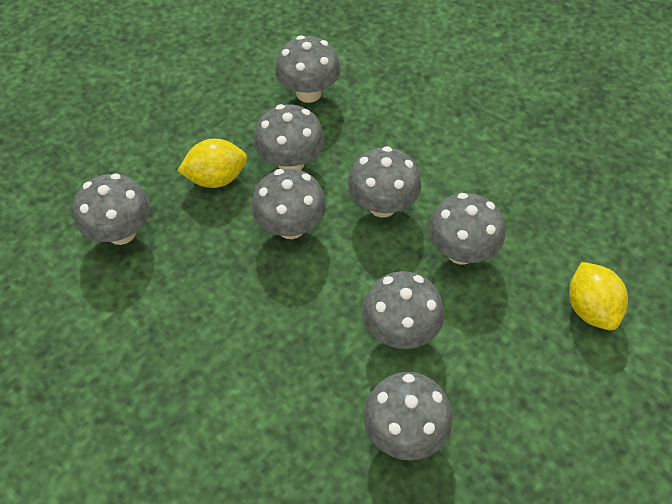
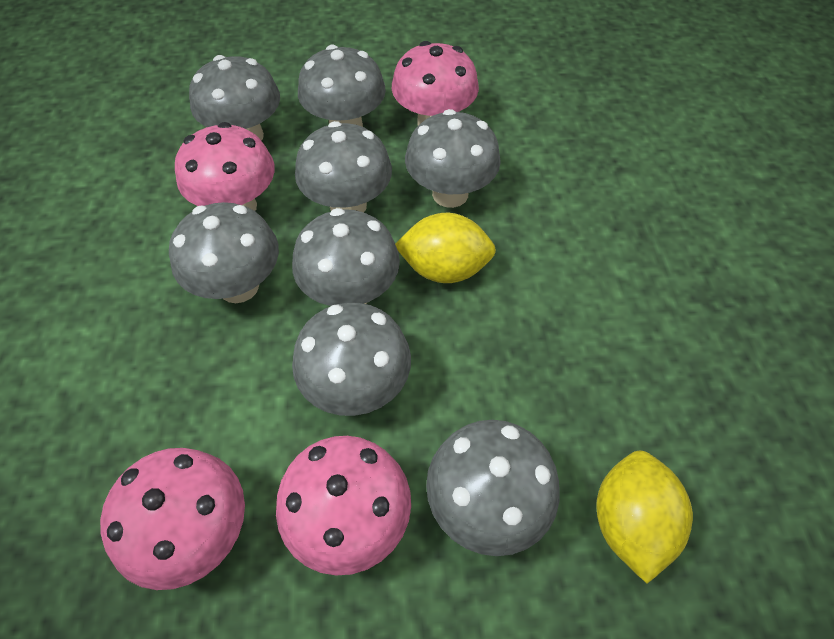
pink mushroom: 0 -> 4

